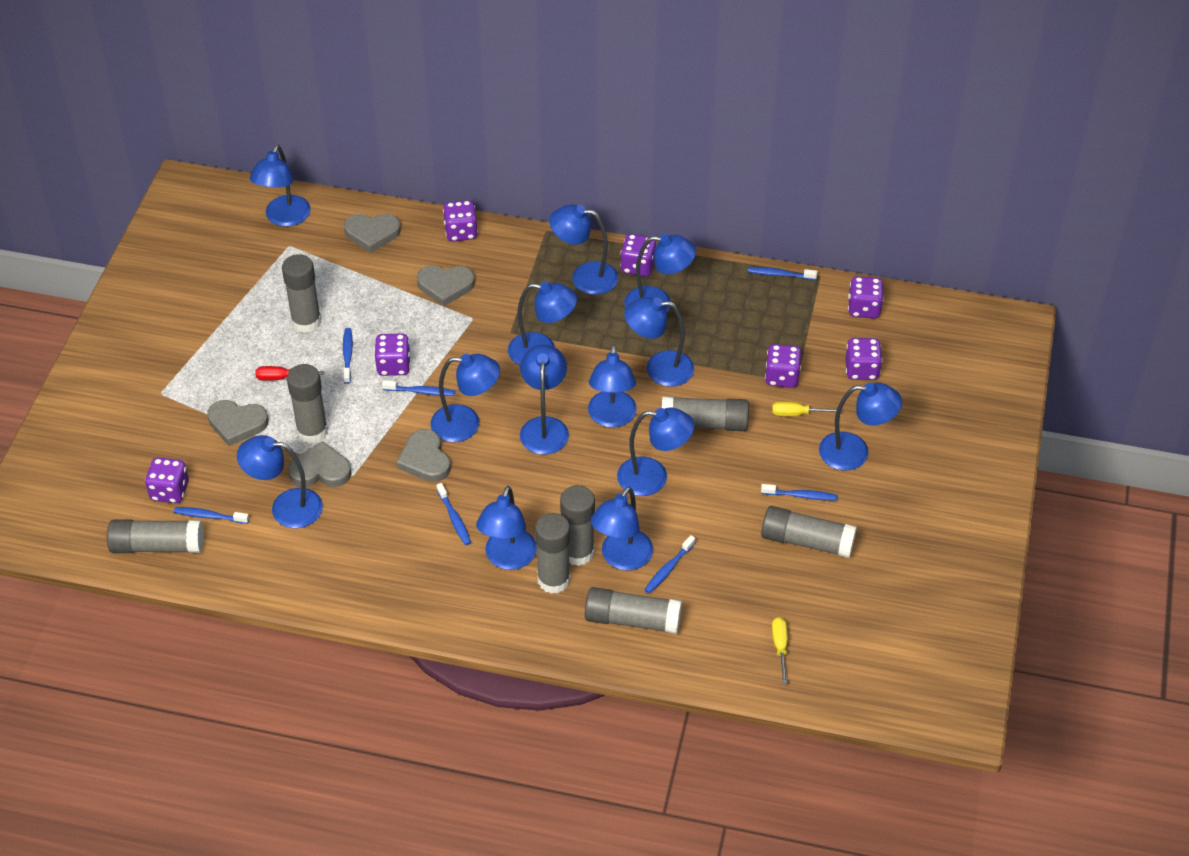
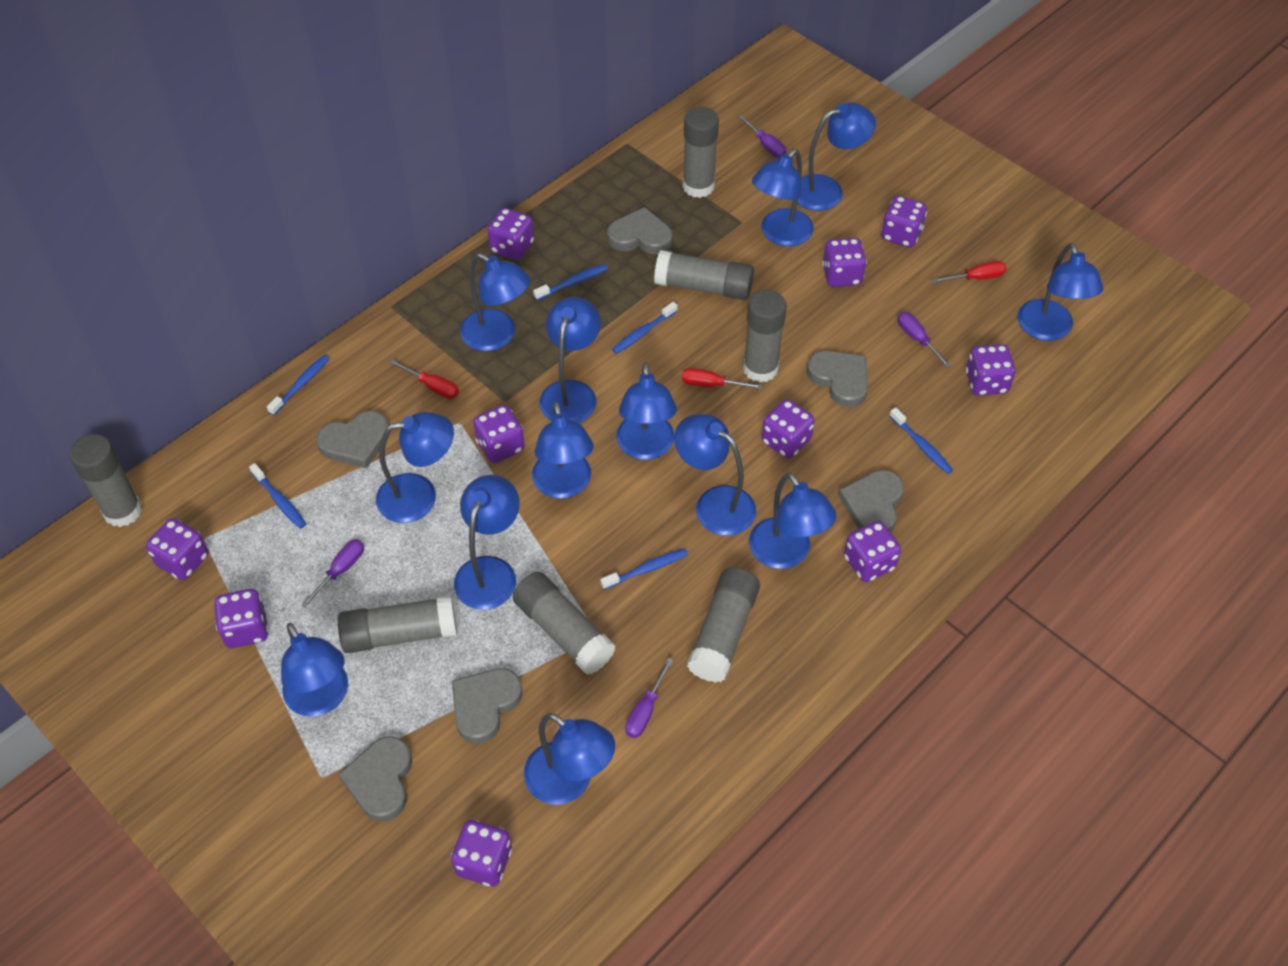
blue toothbrush: 7 -> 6
grey glue stick: 8 -> 7
grey heart: 5 -> 6
purple dice: 7 -> 10
purple screwdriver: 0 -> 4
red screwdriver: 1 -> 3
yellow screwdriver: 2 -> 0

